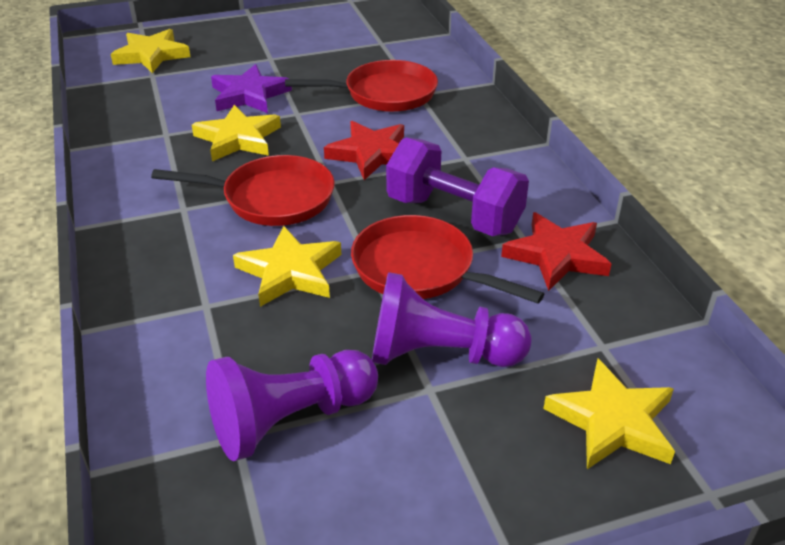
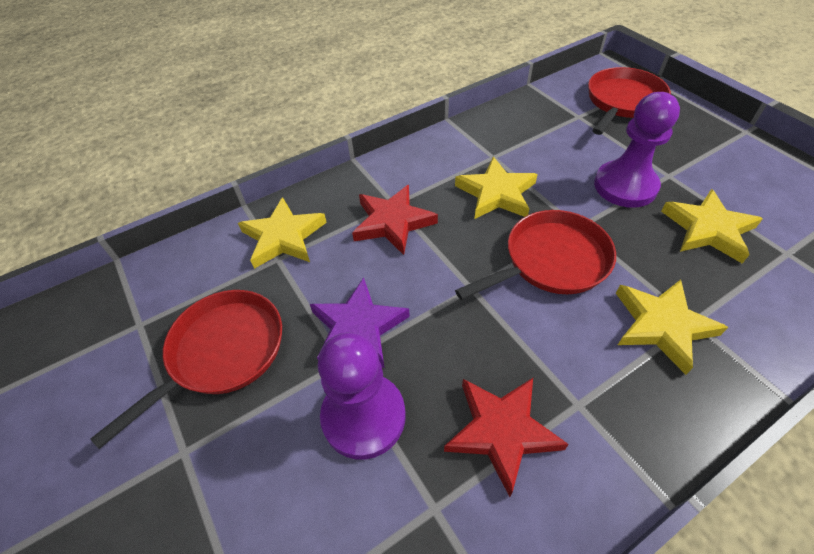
purple dumbbell: 1 -> 0

